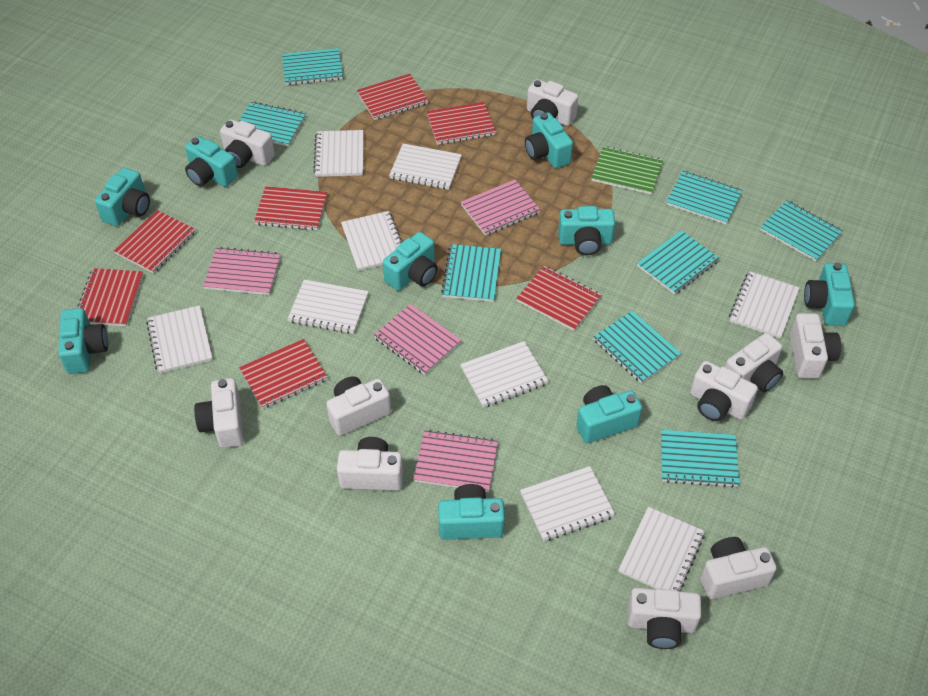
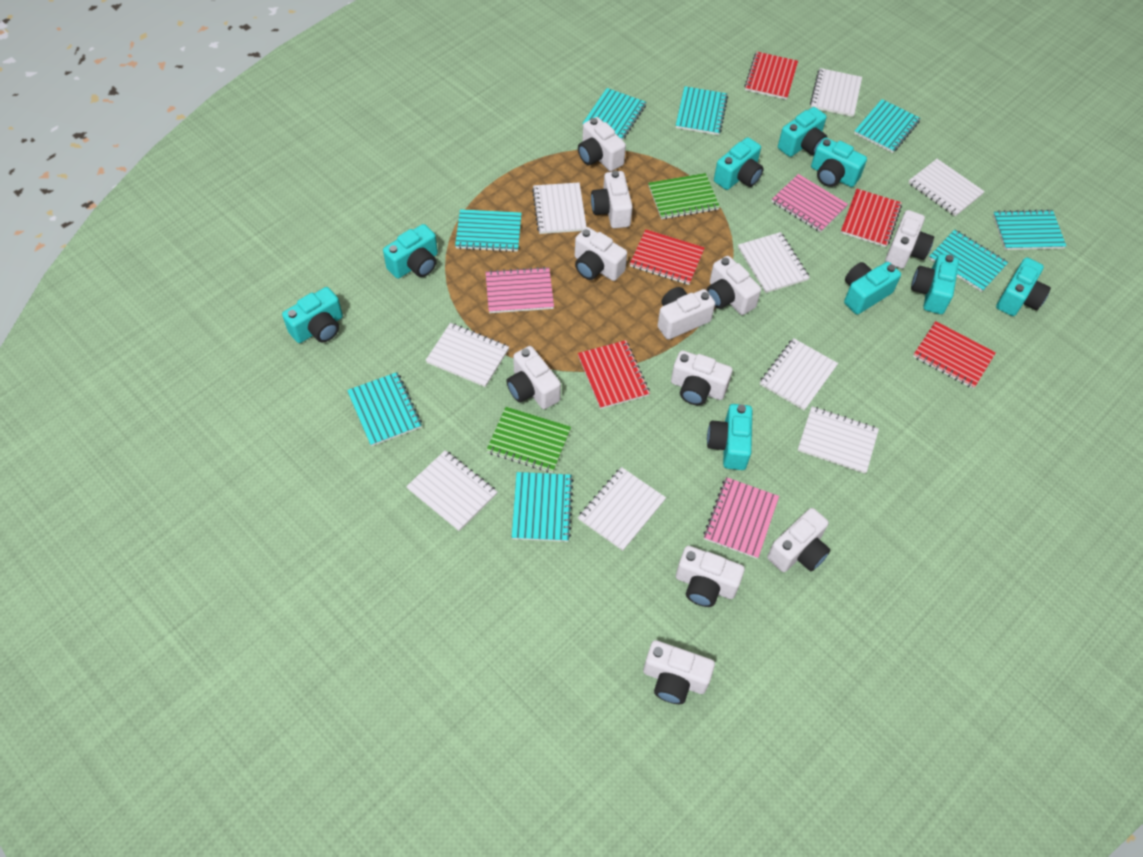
green notebook: 1 -> 2
pink notebook: 4 -> 3
red notebook: 7 -> 5
white camera: 10 -> 11

